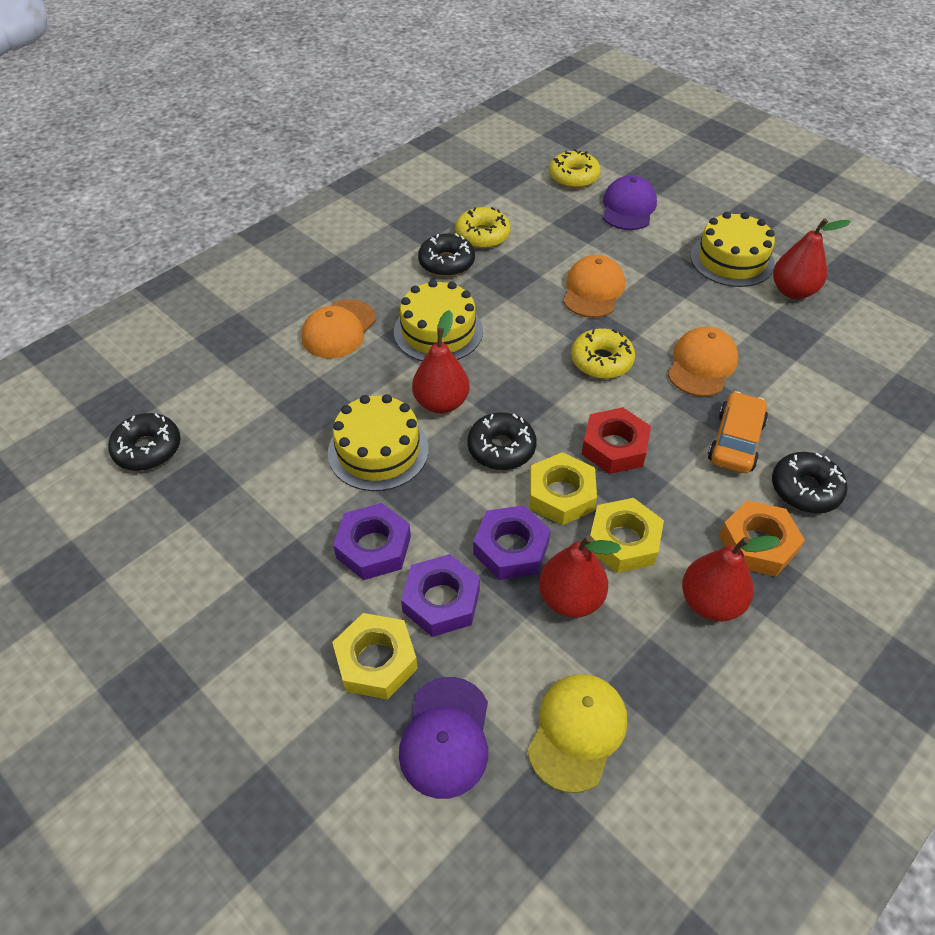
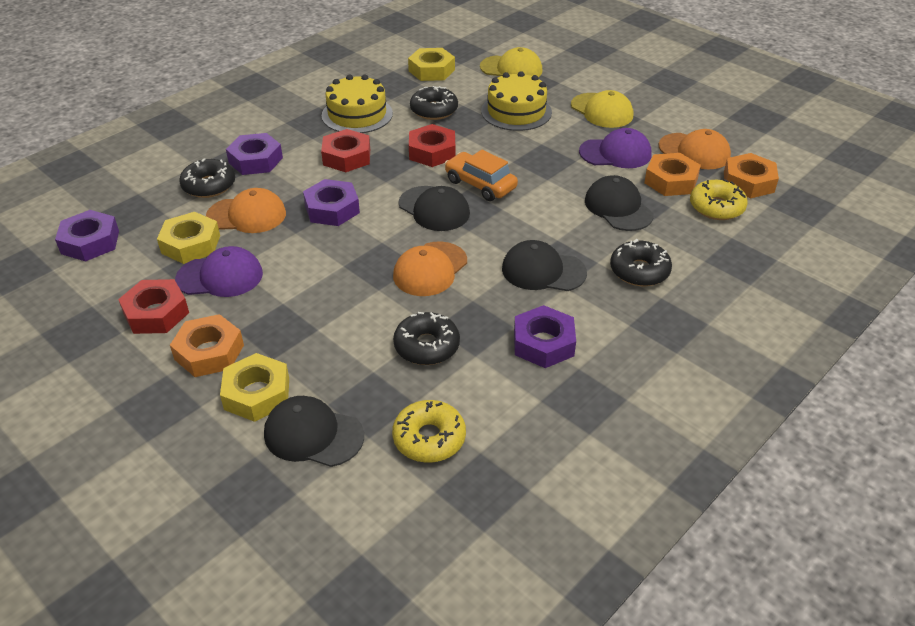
black cap: 0 -> 4
orange nut: 1 -> 3
purple nut: 3 -> 4
red nut: 1 -> 3
red pear: 4 -> 0
yellow cake: 3 -> 2
yellow cap: 1 -> 2
yellow donut: 3 -> 2

